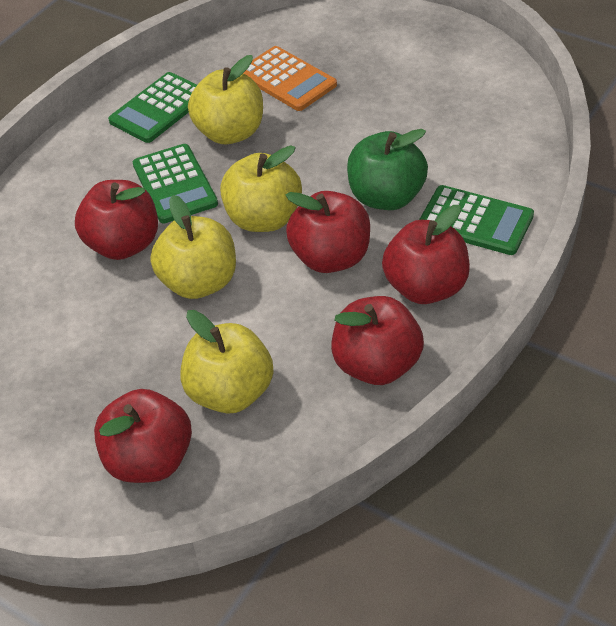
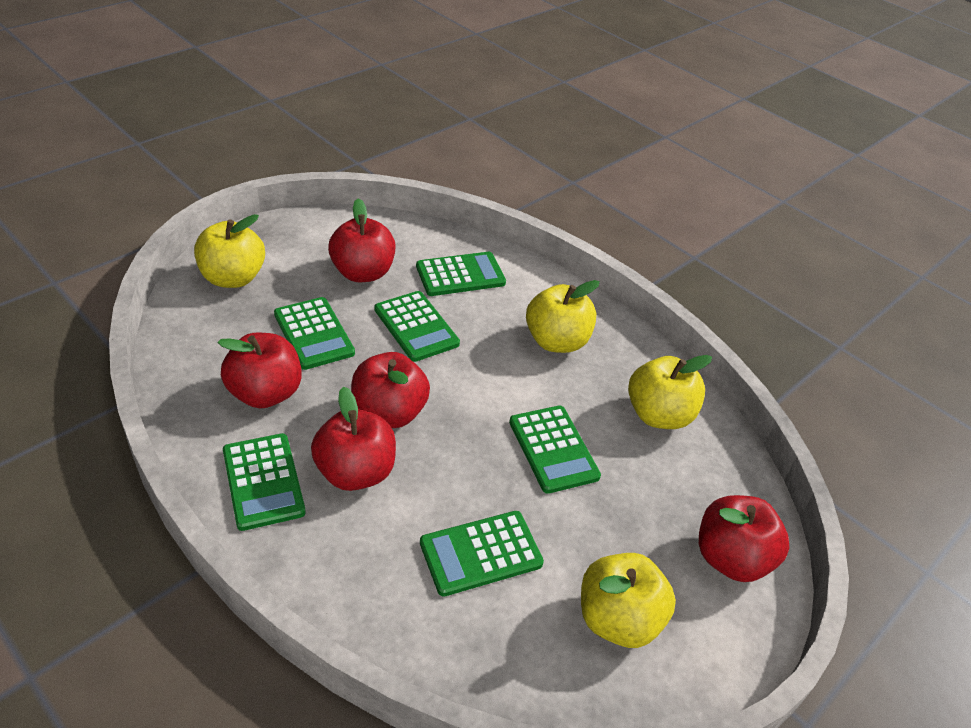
green apple: 1 -> 0
green calculator: 3 -> 6
orange calculator: 1 -> 0

